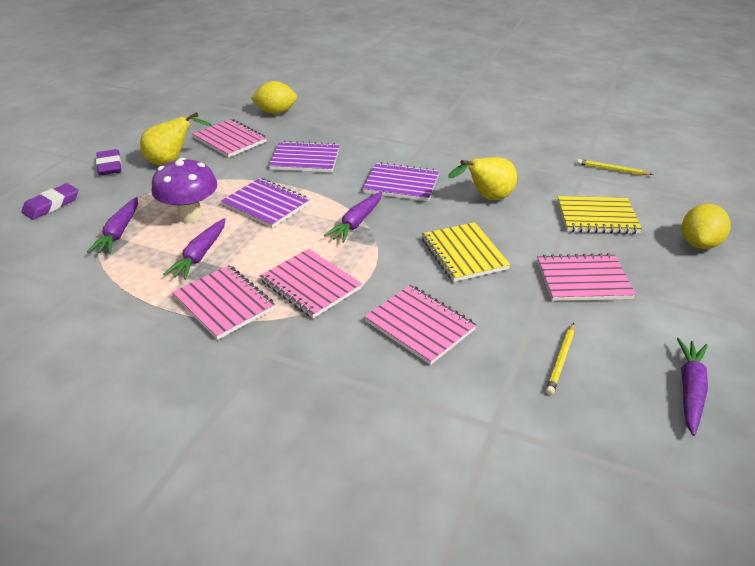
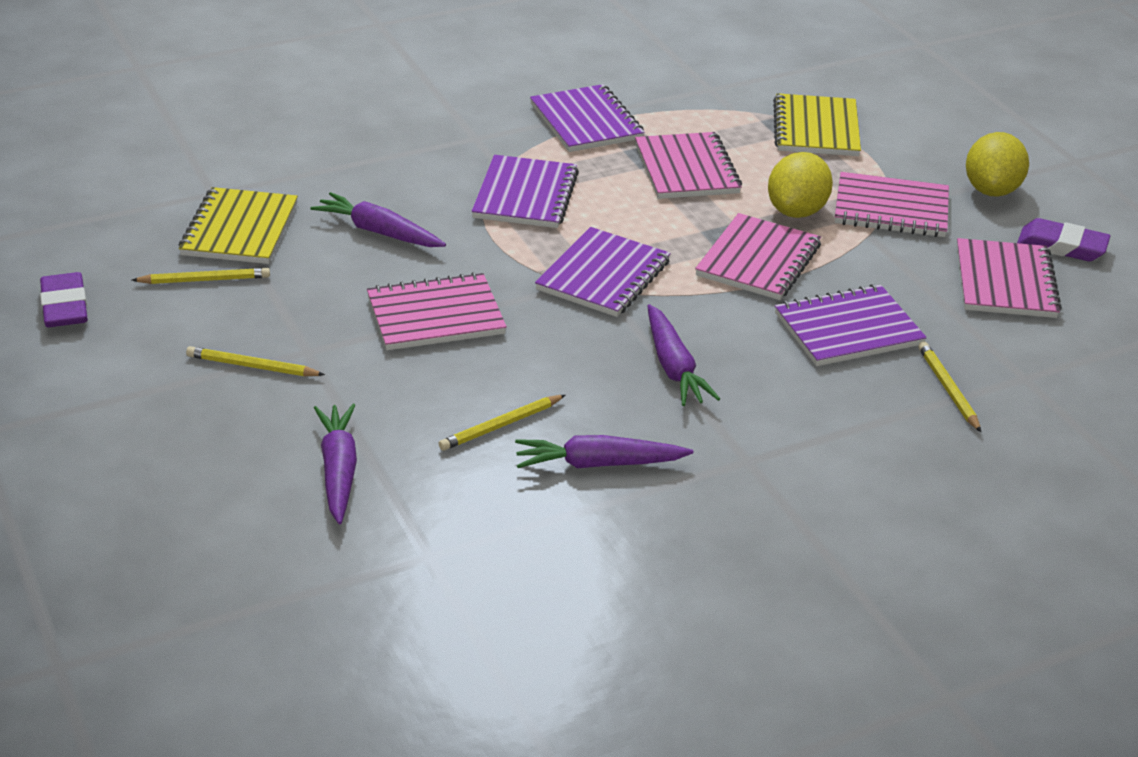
purple mushroom: 1 -> 0
purple notebook: 3 -> 4
yellow pear: 2 -> 0
yellow pencil: 2 -> 4

